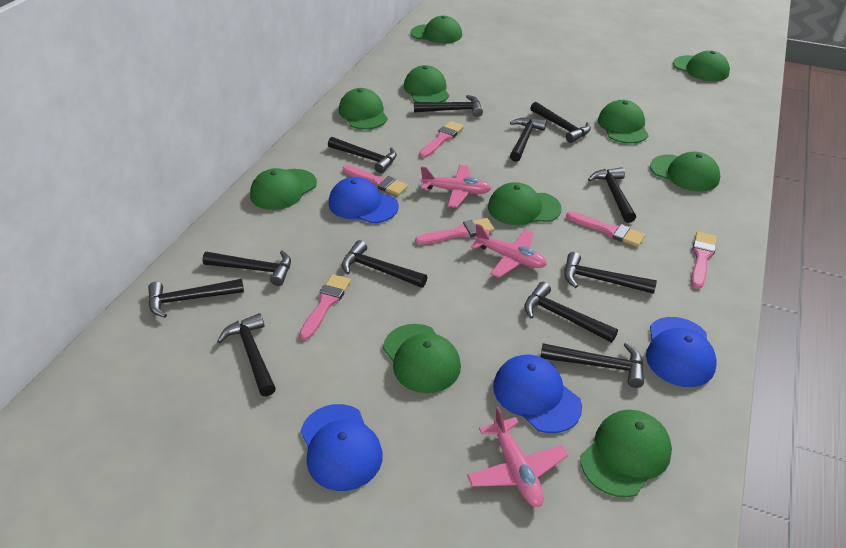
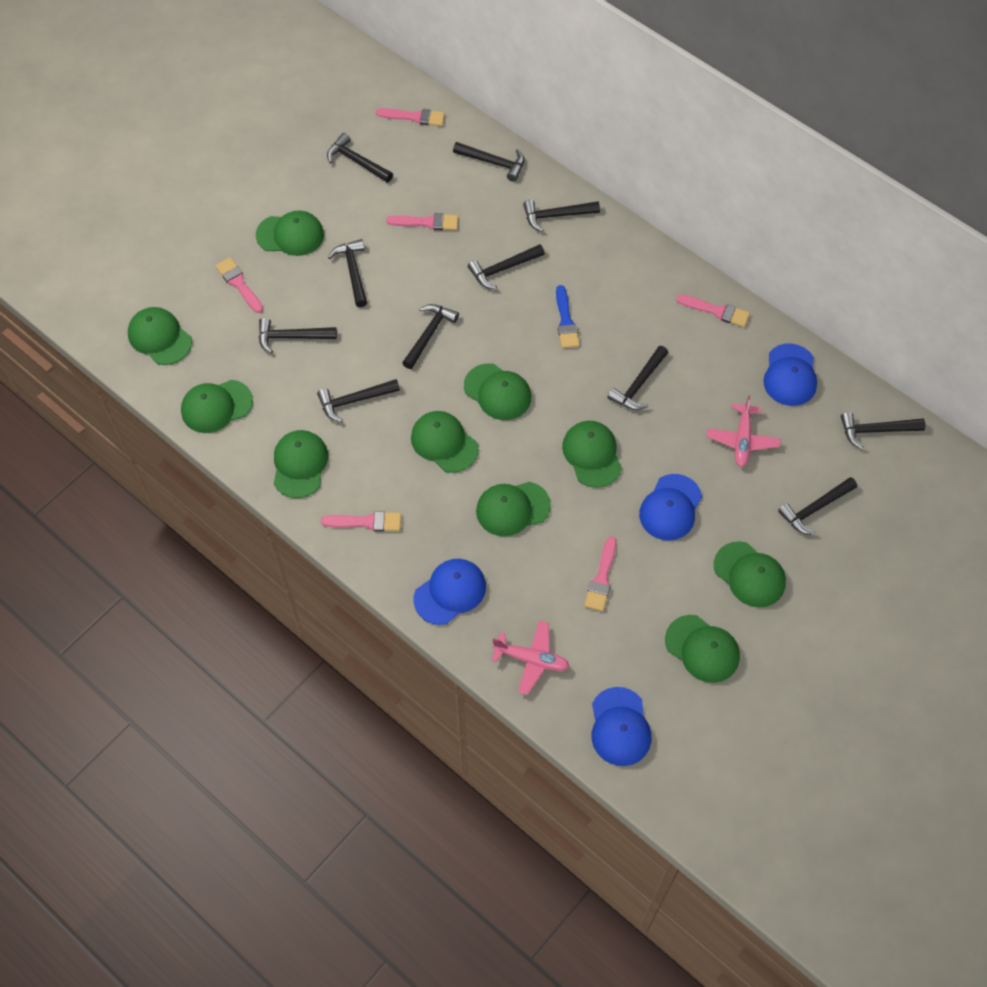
black hammer: 12 -> 11
blue brush: 0 -> 1
pink plane: 3 -> 2

